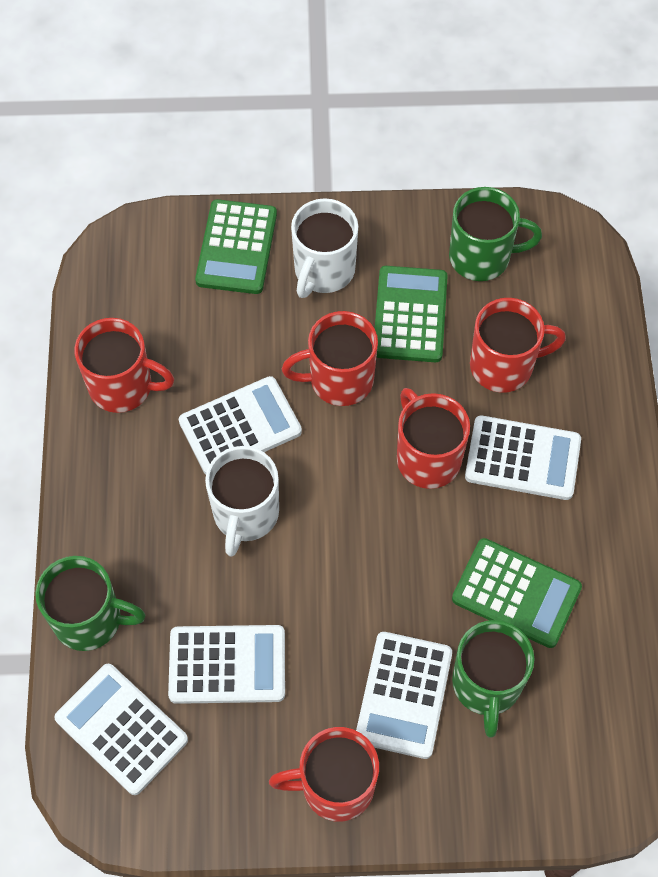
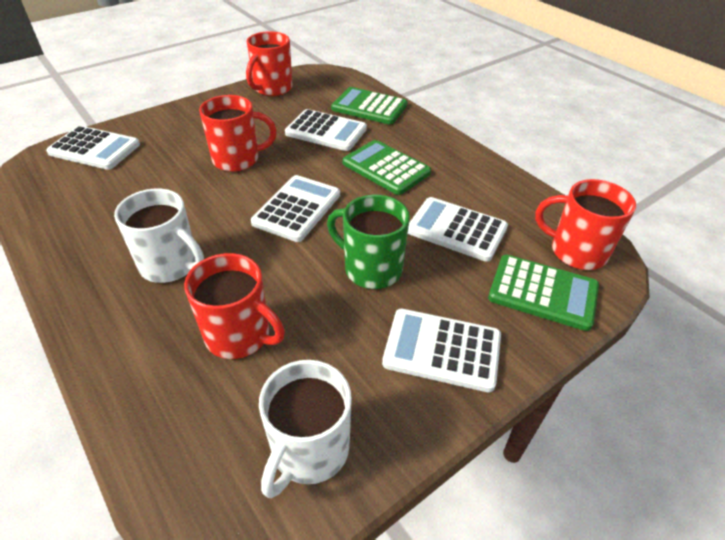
green mug: 3 -> 1
red mug: 5 -> 4

